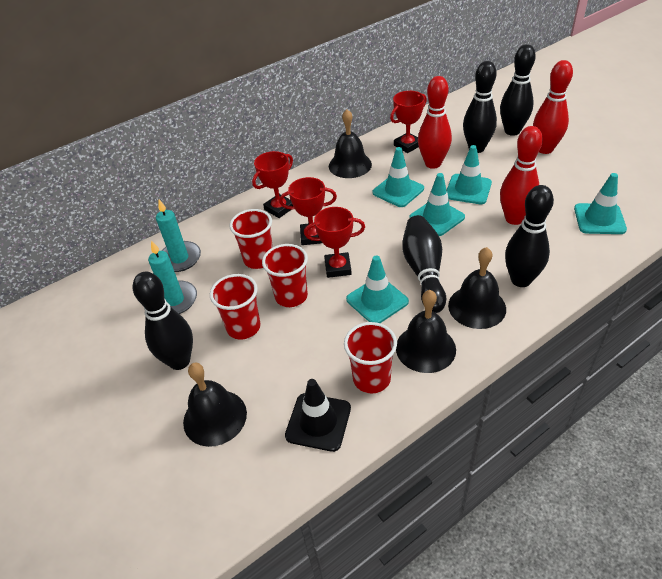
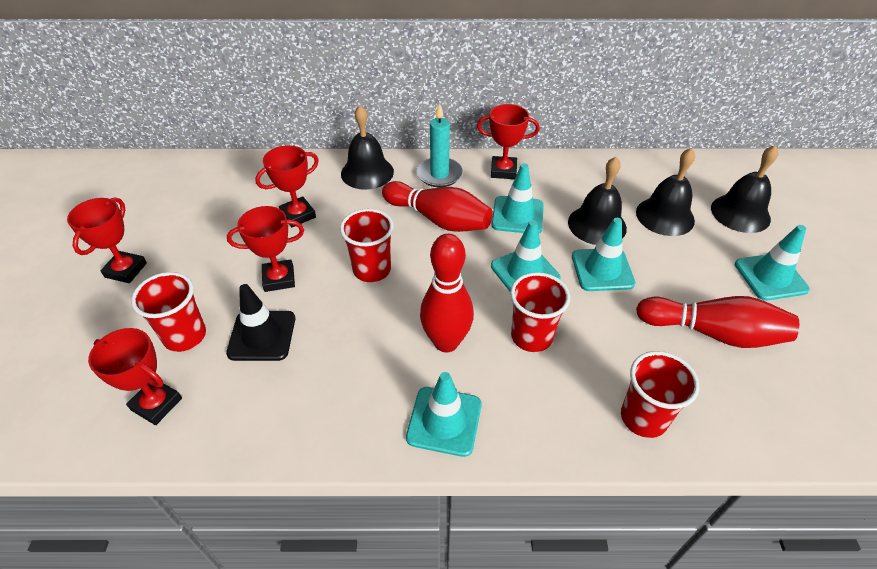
black bowling pin: 5 -> 0
red trophy: 4 -> 5
turquoise candle: 2 -> 1

